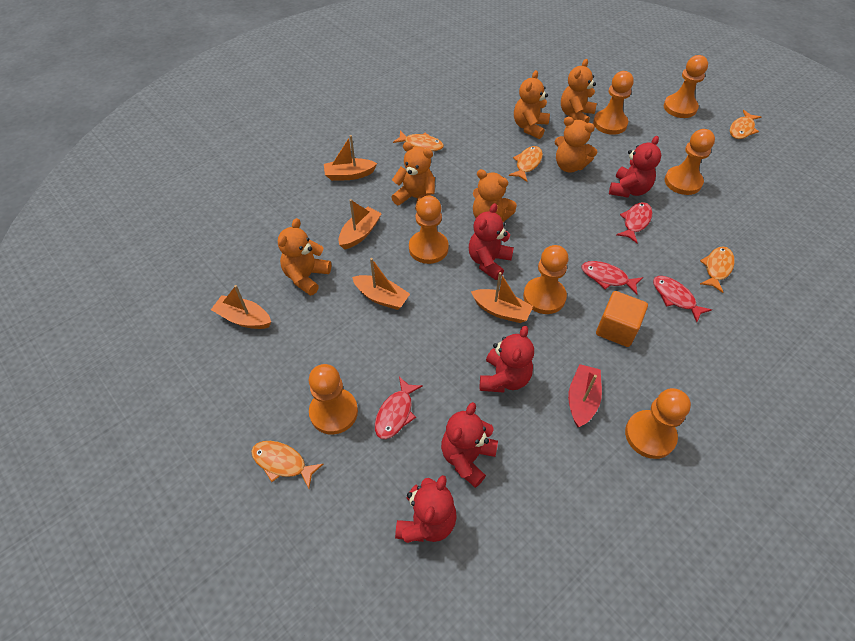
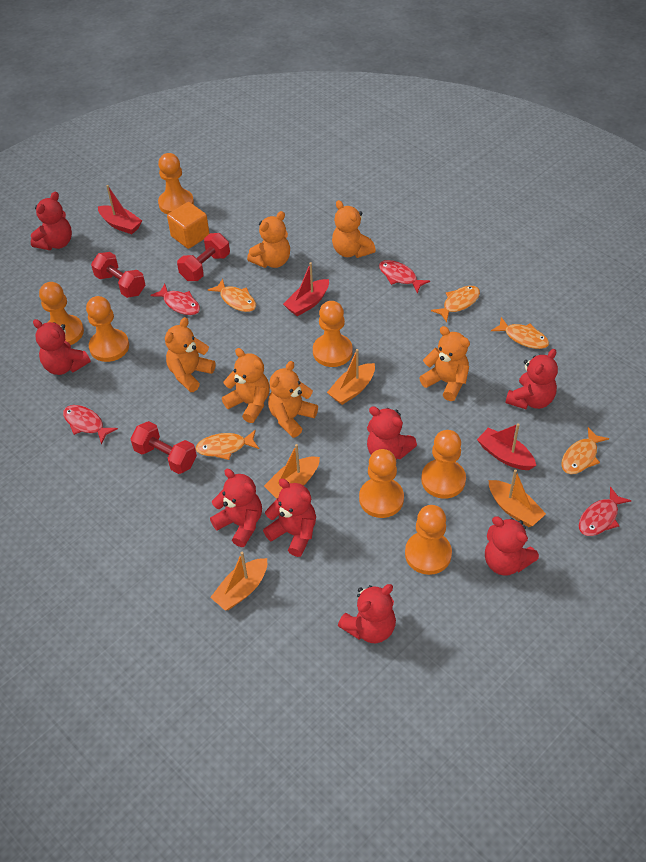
orange boat: 5 -> 4
red boat: 1 -> 3
red dumbbell: 0 -> 3
red teddy bear: 5 -> 8

